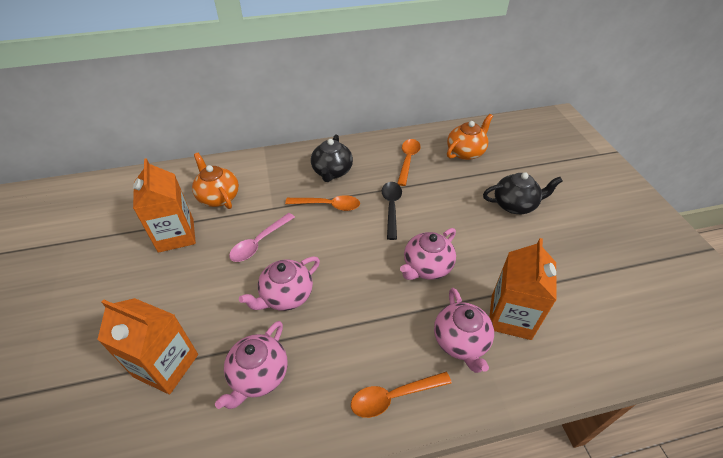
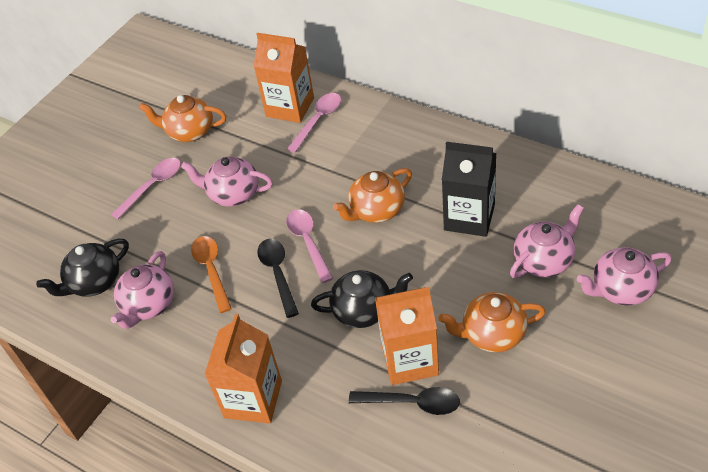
black carton: 0 -> 1
black spoon: 1 -> 2
orange spoon: 3 -> 1
orange teapot: 2 -> 3
pink spoon: 1 -> 3

